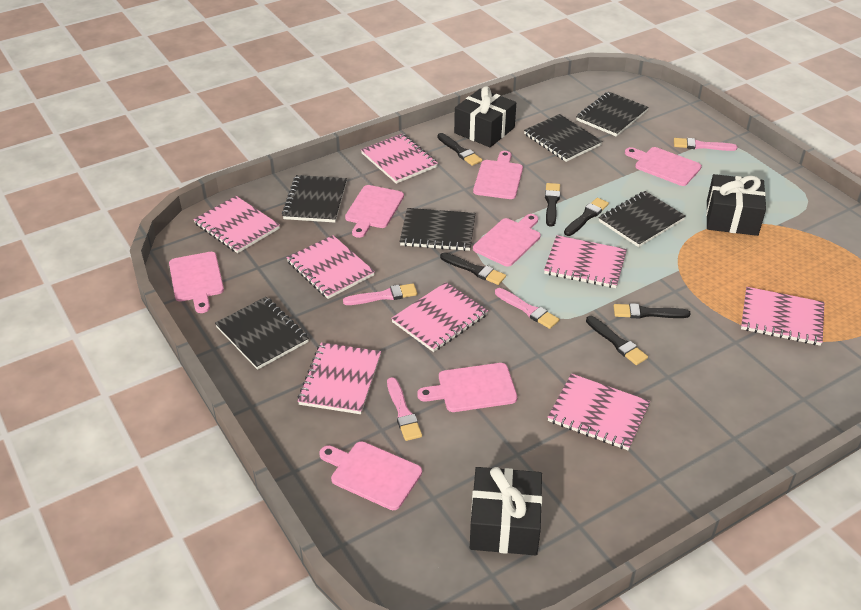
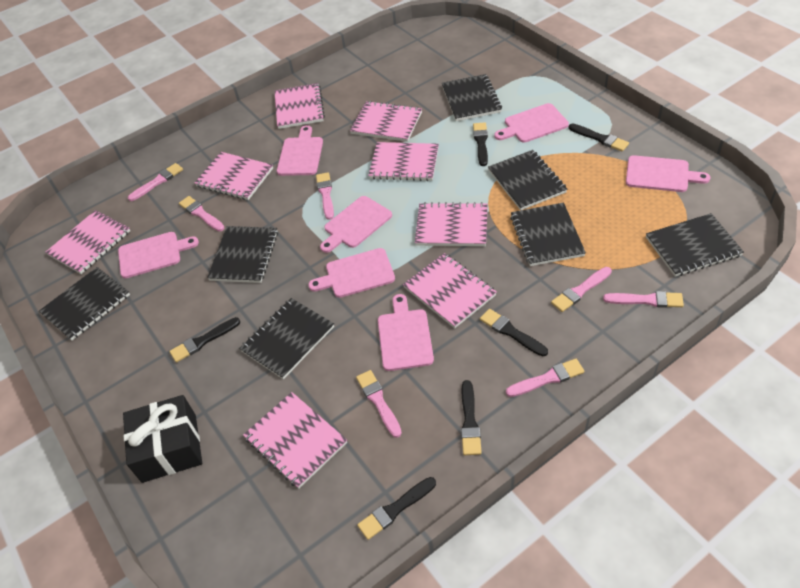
black gift: 3 -> 1
black notebook: 6 -> 7
pink brush: 4 -> 7

